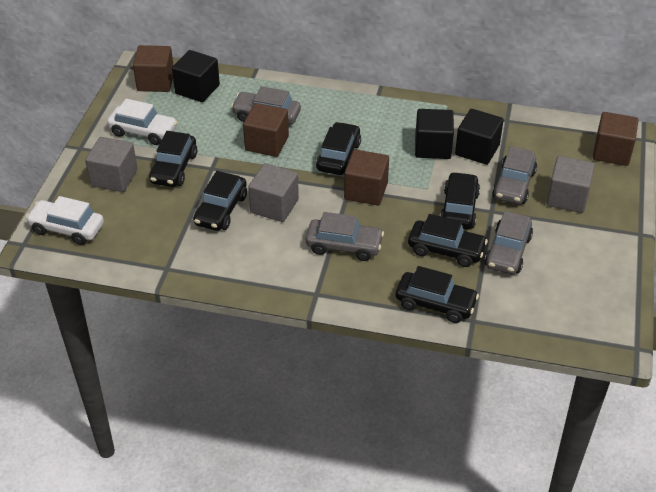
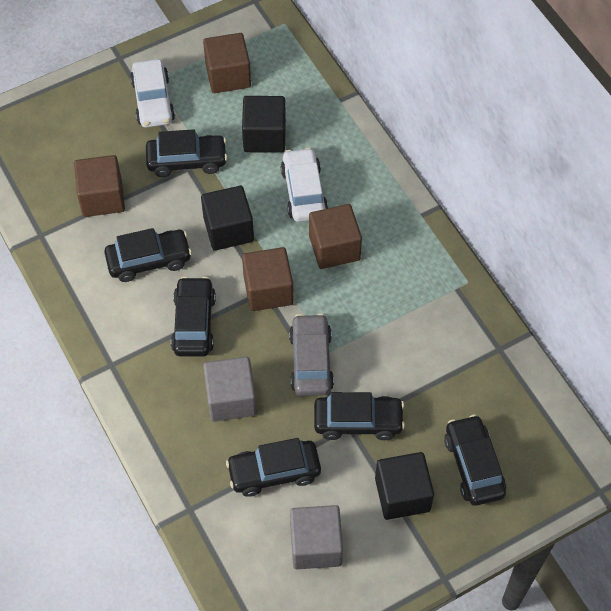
grey car: 4 -> 1
grey cube: 3 -> 2

